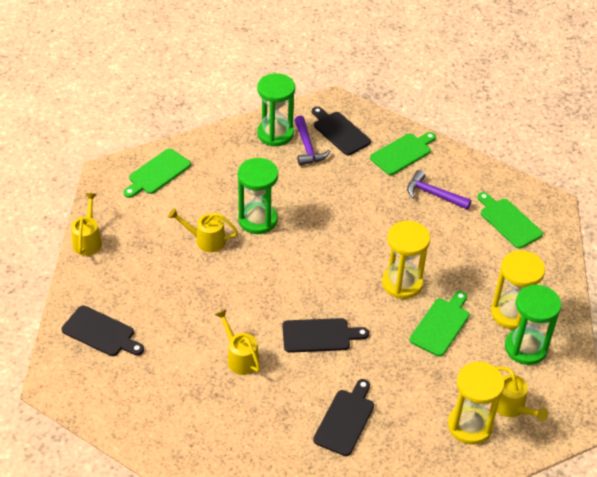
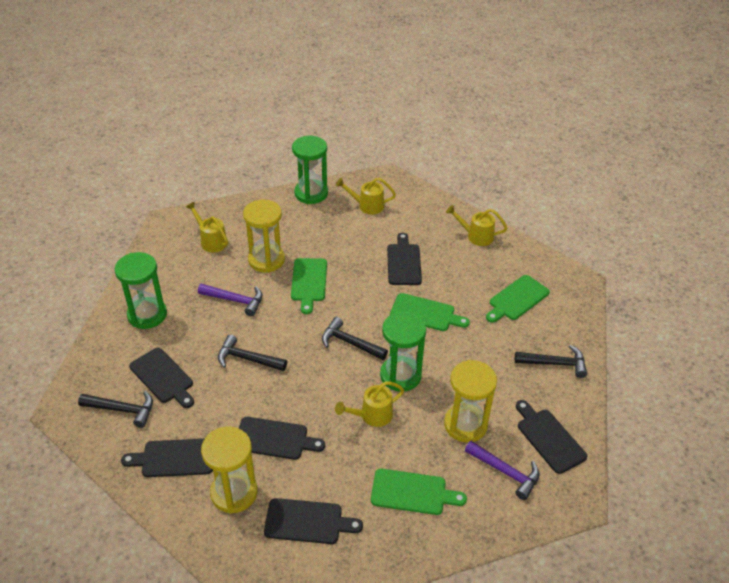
black cutting board: 4 -> 6
black hammer: 0 -> 4

